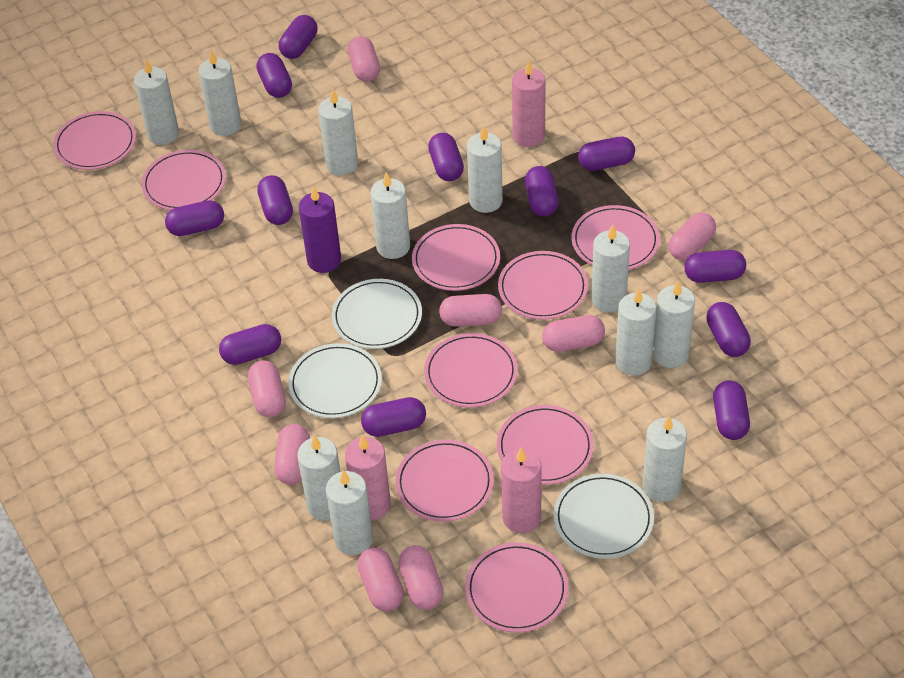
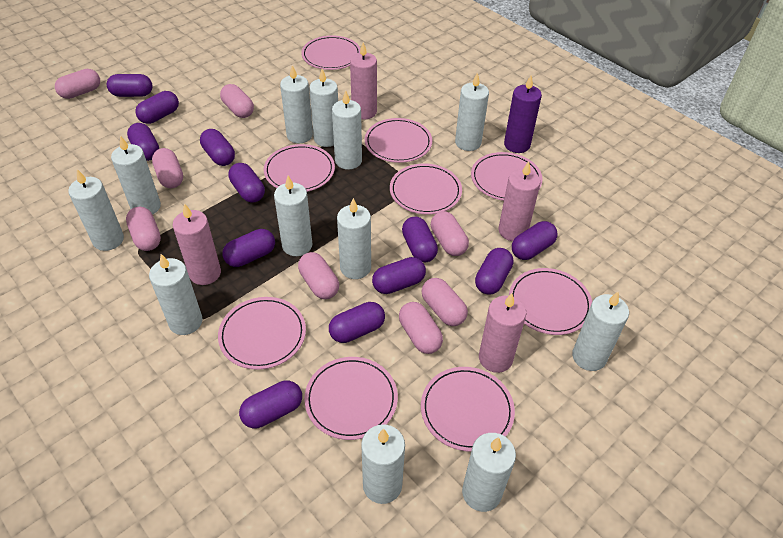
pink candle: 3 -> 4
white candle: 11 -> 12
white plate: 3 -> 0

